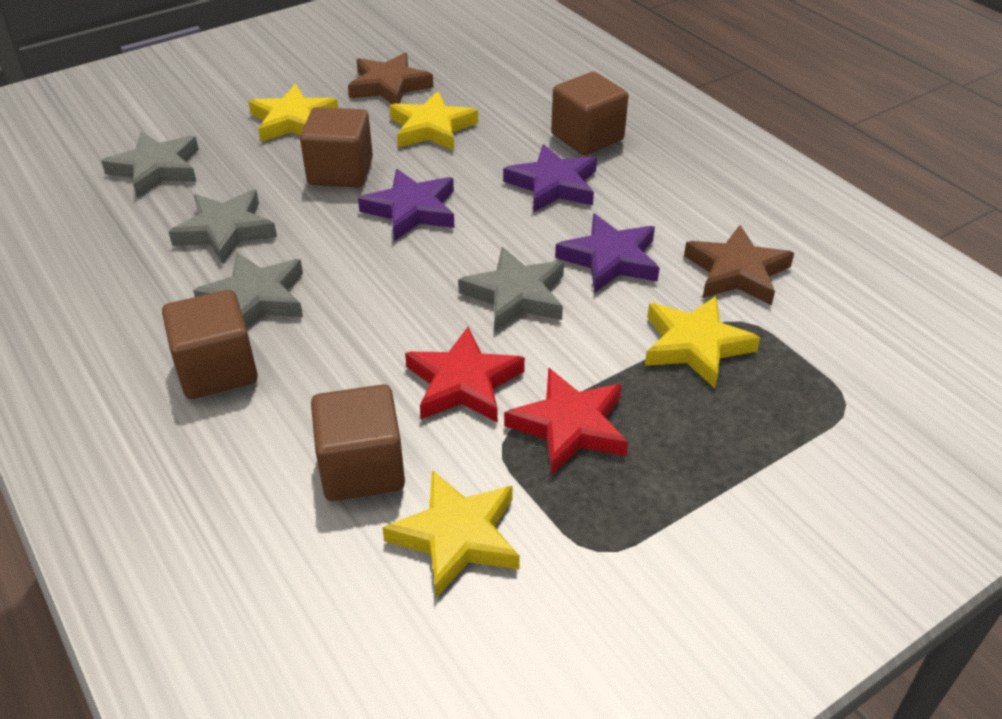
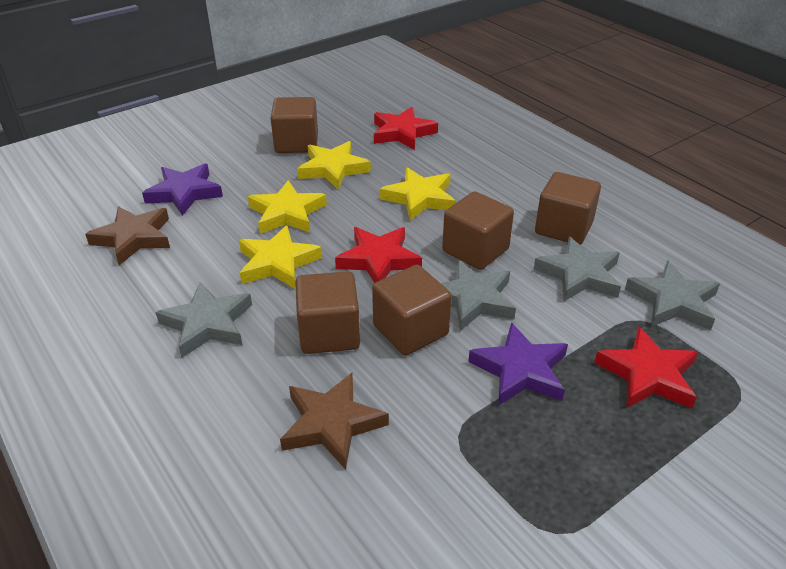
brown cube: 4 -> 5
purple star: 3 -> 2
red star: 2 -> 3

